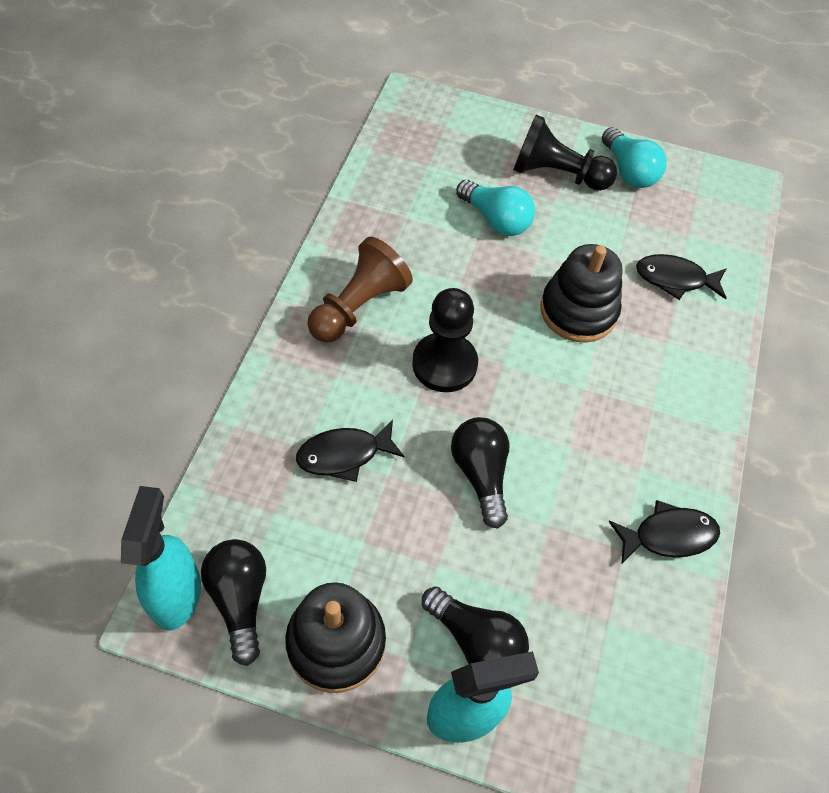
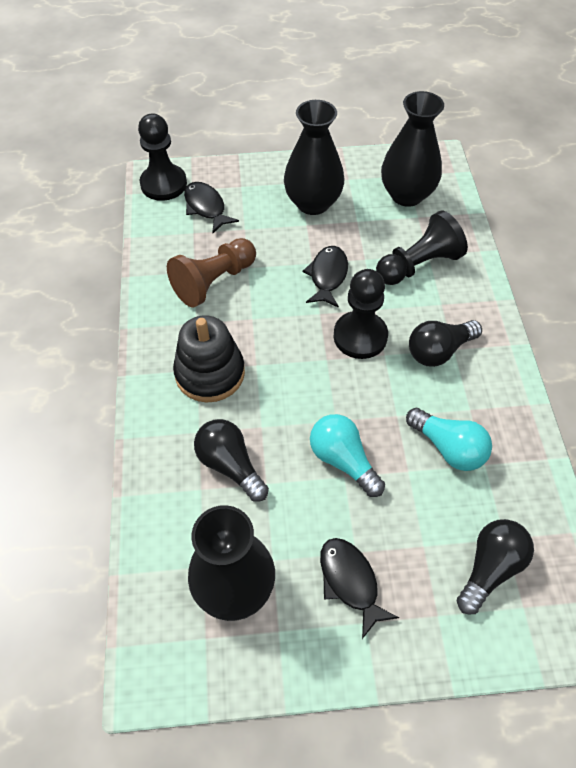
black pawn: 2 -> 3
black stacking toy: 2 -> 1
black vase: 0 -> 3
turquoise spray bottle: 2 -> 0

